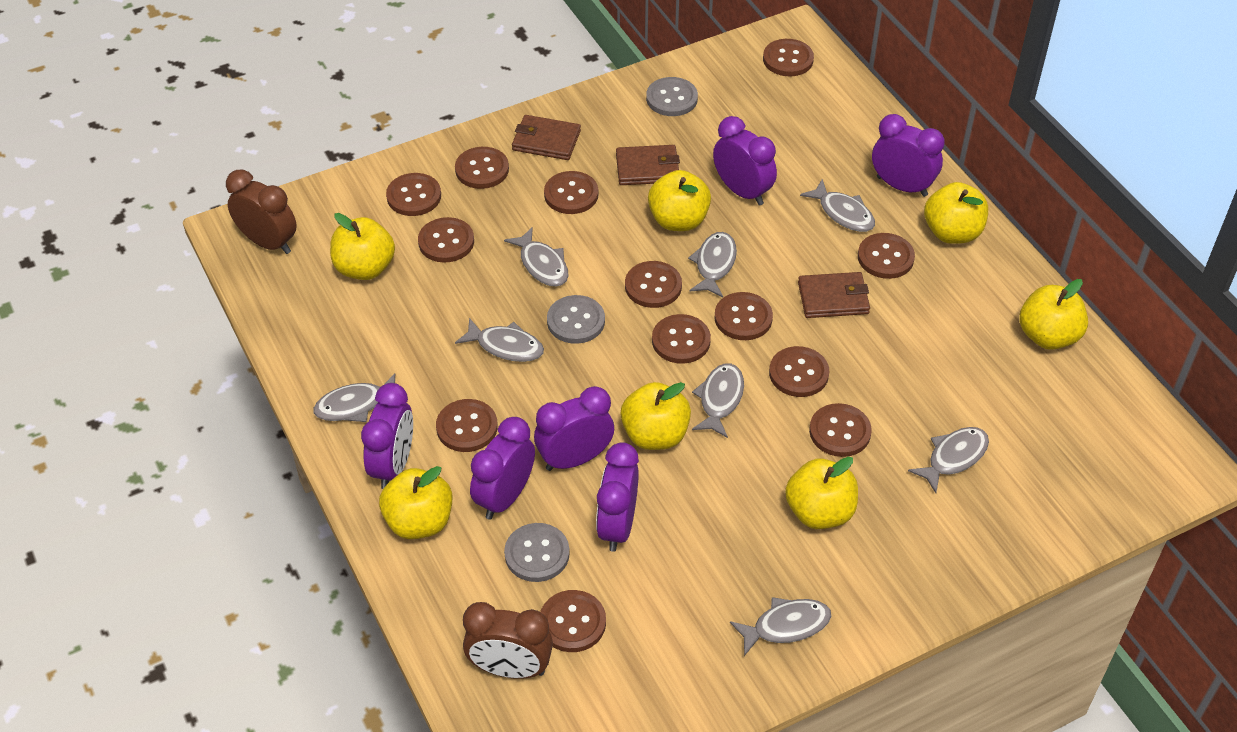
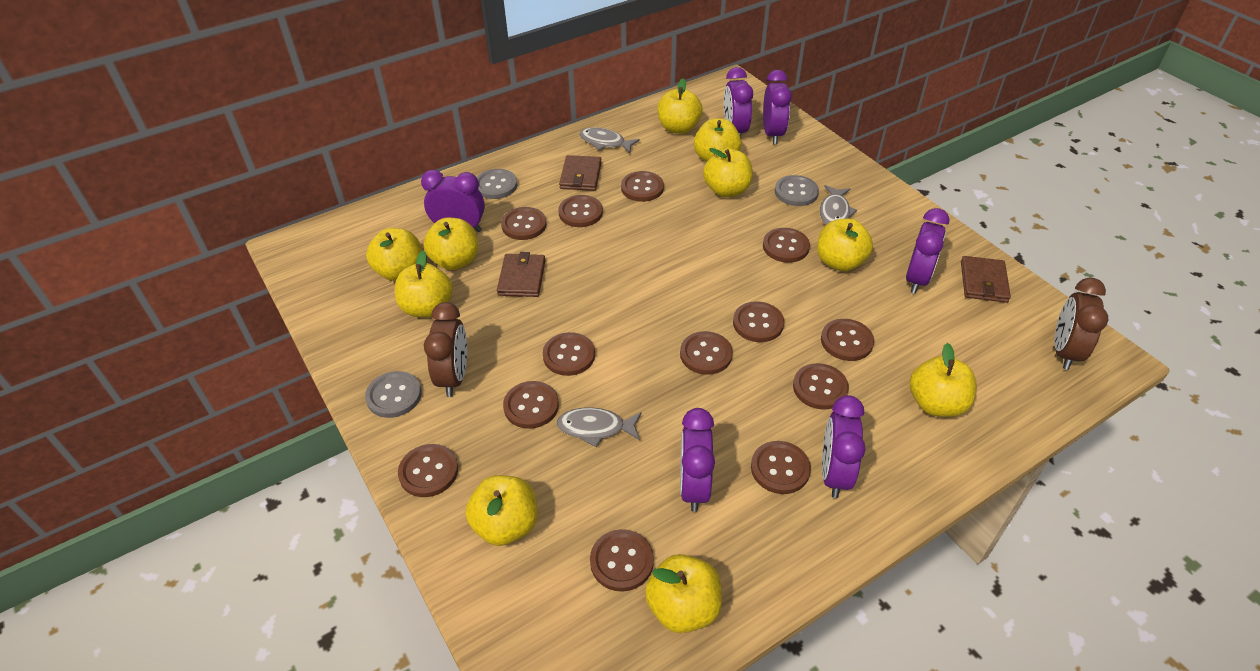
grey fish: 8 -> 3
yellow apple: 7 -> 10

